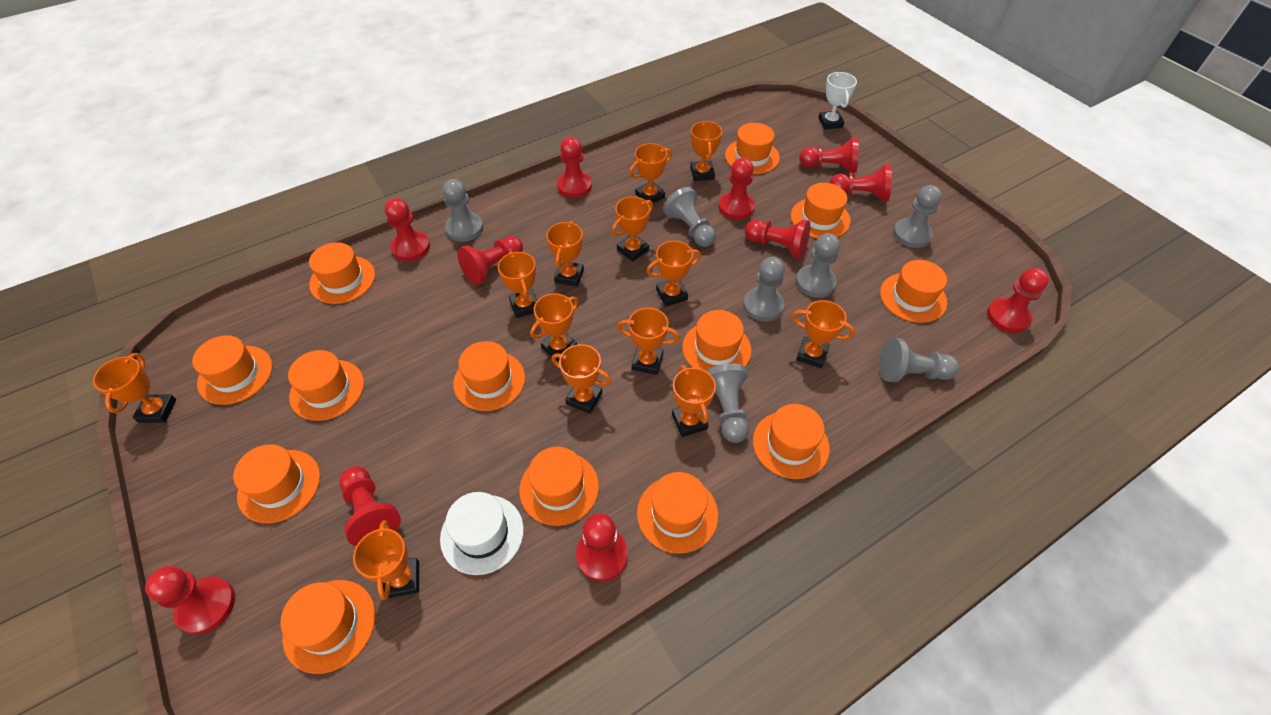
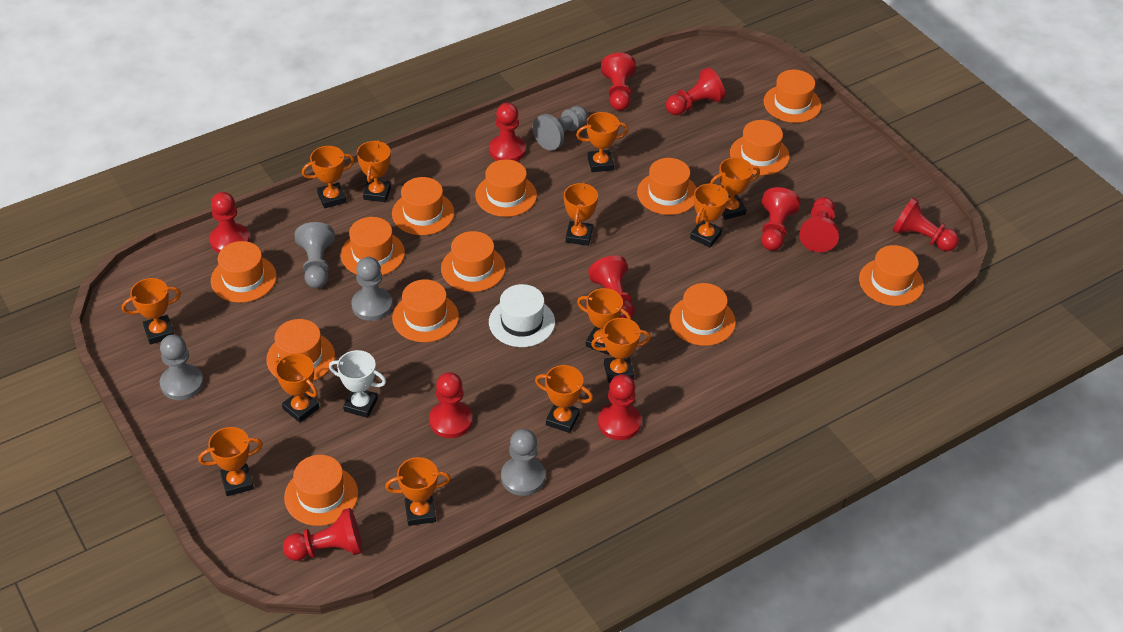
grey pawn: 7 -> 5

